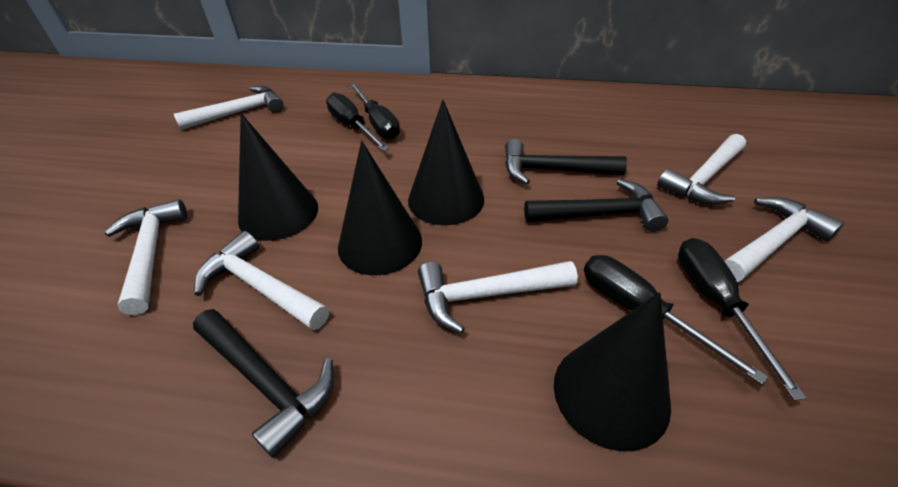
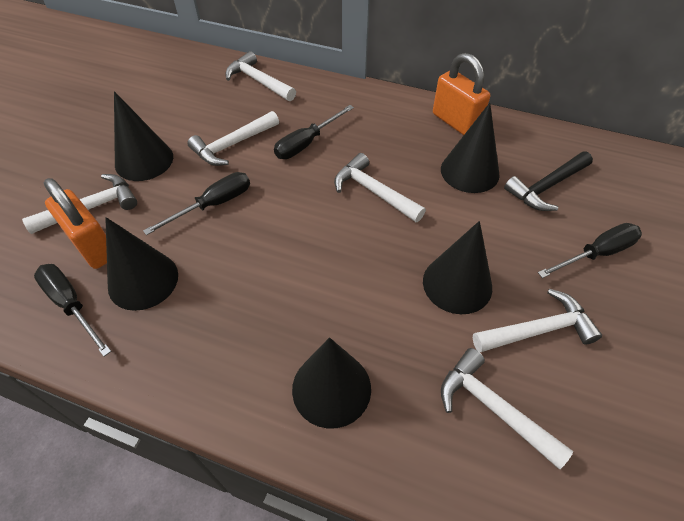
black cone: 4 -> 5
black hammer: 3 -> 1
orange padlock: 0 -> 2

